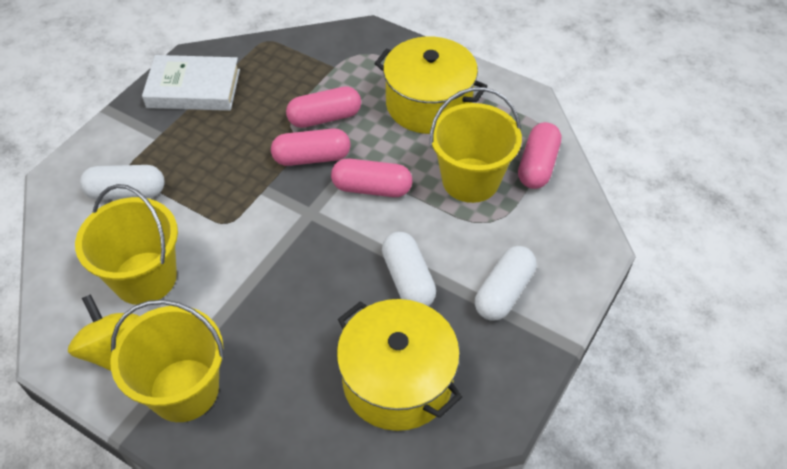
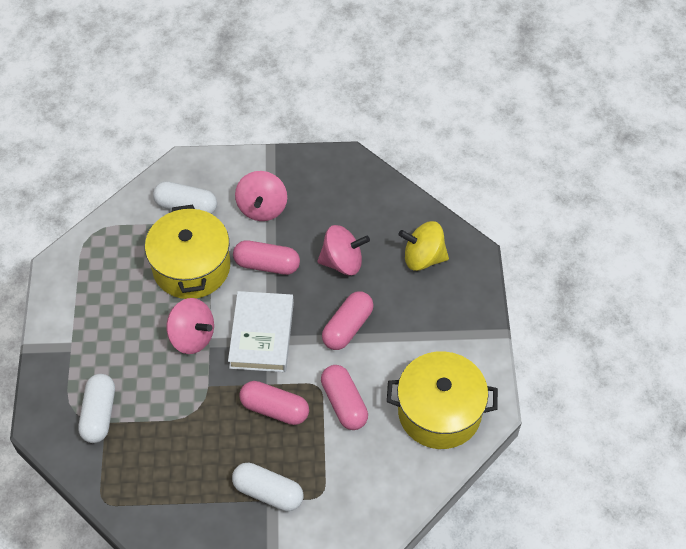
pink spinning top: 0 -> 3
yellow bucket: 3 -> 0

